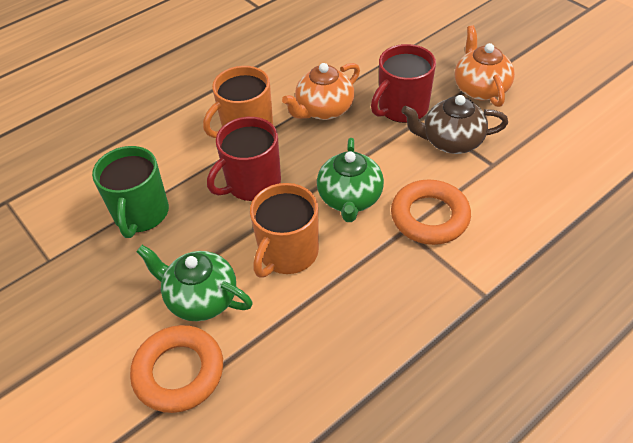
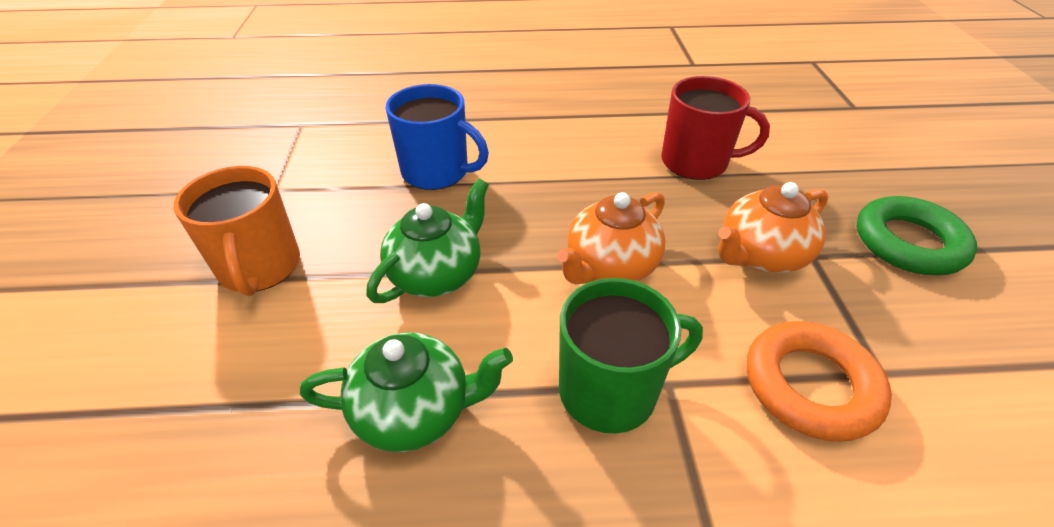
blue mug: 0 -> 1
brown teapot: 1 -> 0
green ring: 0 -> 1
orange mug: 2 -> 1
orange ring: 2 -> 1
red mug: 2 -> 1

